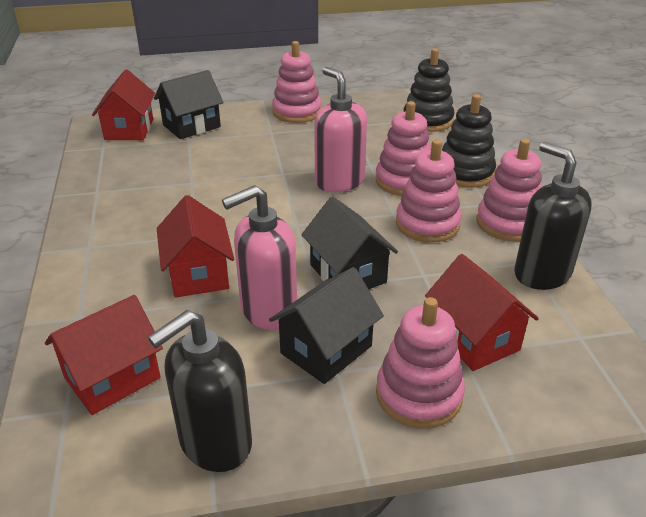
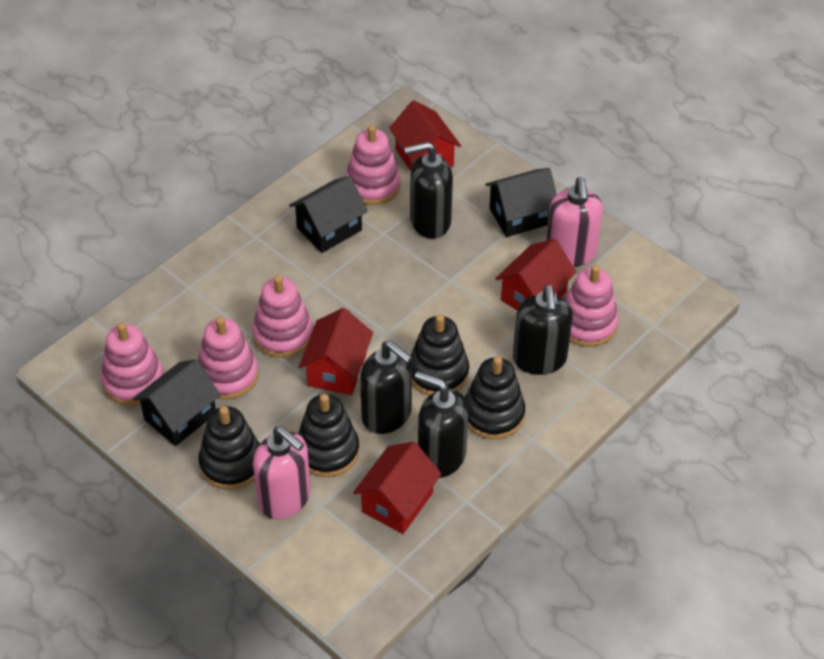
black soap dispenser: 2 -> 4
black stacking toy: 2 -> 4

